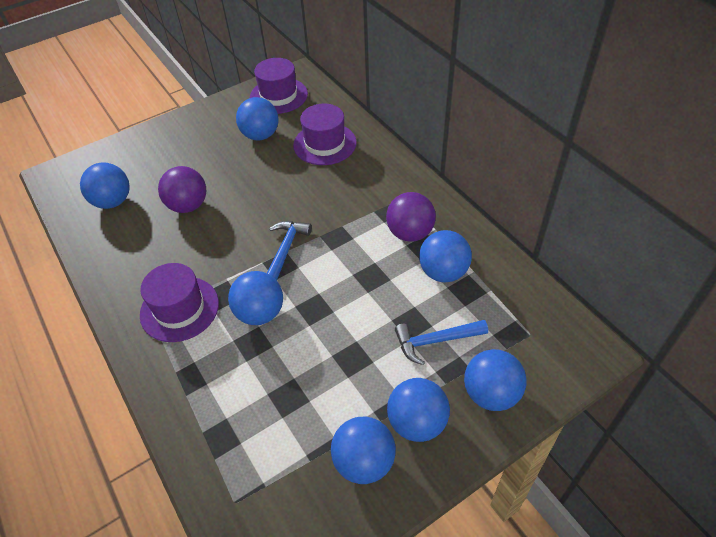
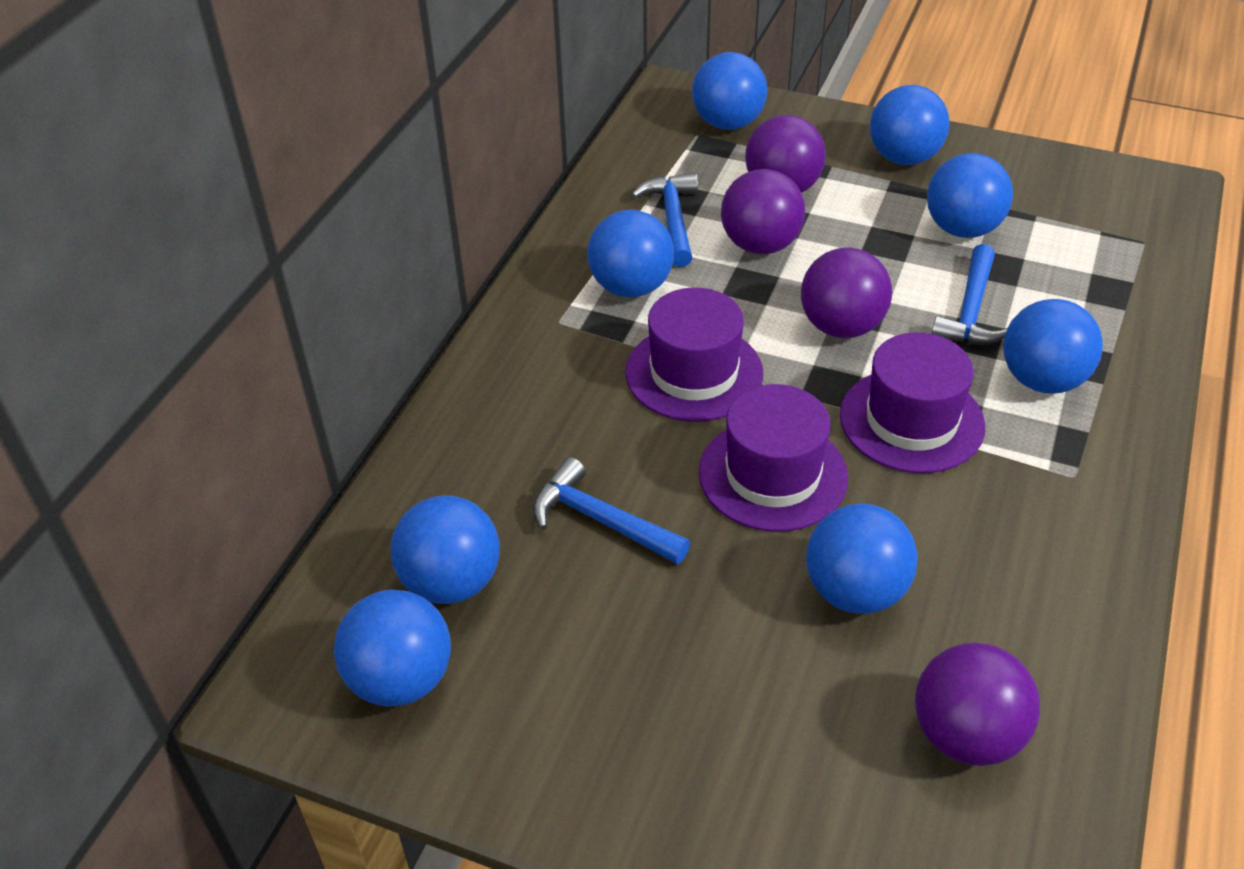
blue ball: 7 -> 8
blue hammer: 2 -> 3
purple ball: 2 -> 4

